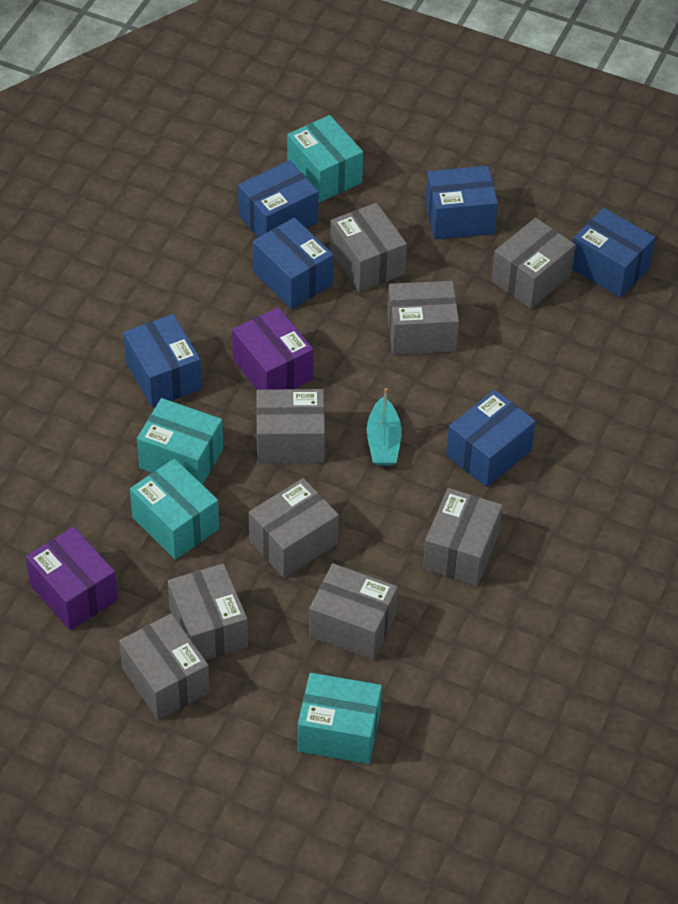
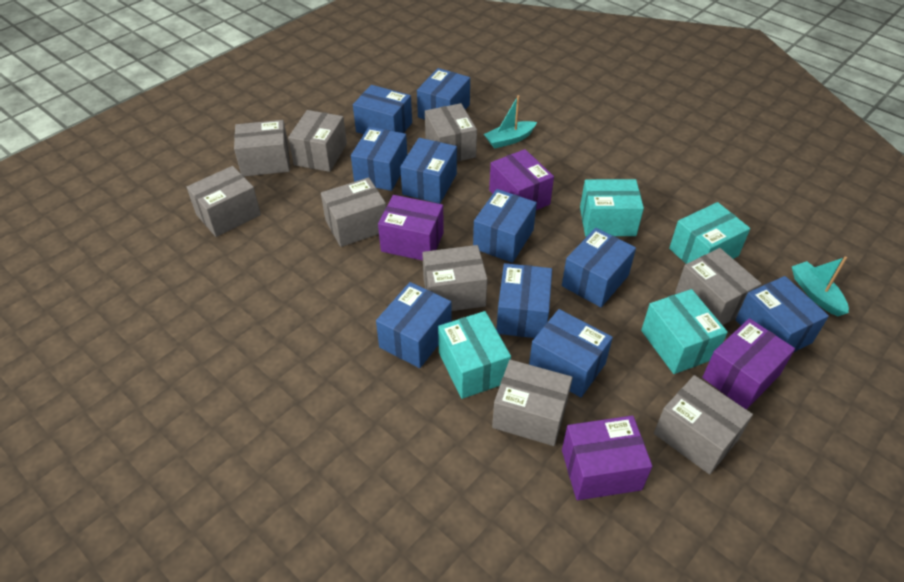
blue box: 6 -> 10
purple box: 2 -> 4
turquoise boat: 1 -> 2

